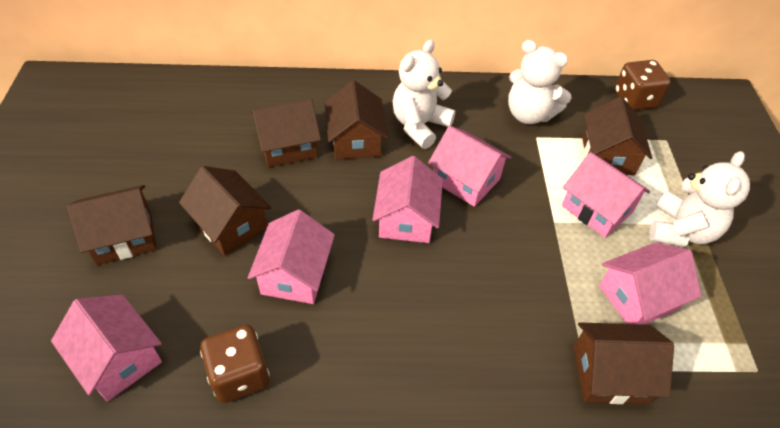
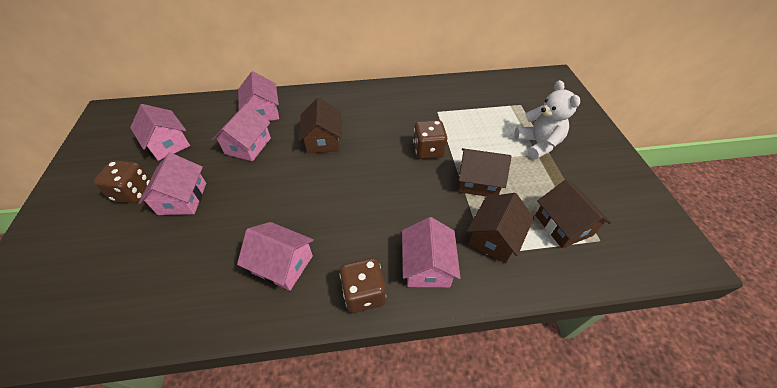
brown dice: 2 -> 3
brown house: 6 -> 4
white teddy bear: 3 -> 1

